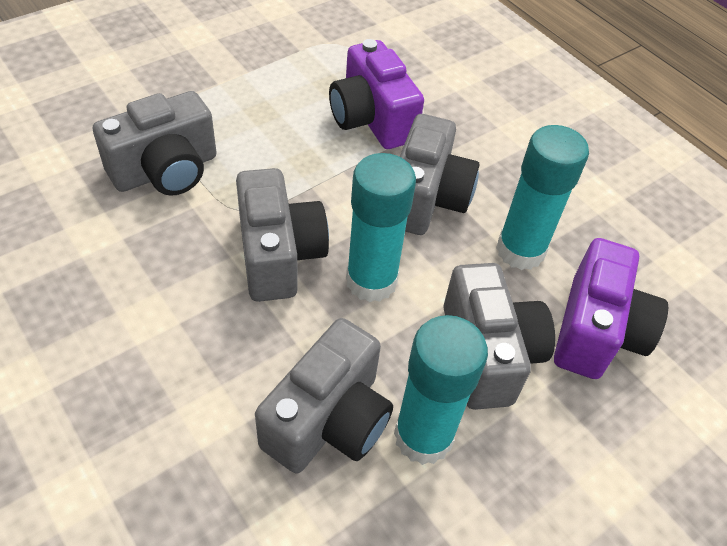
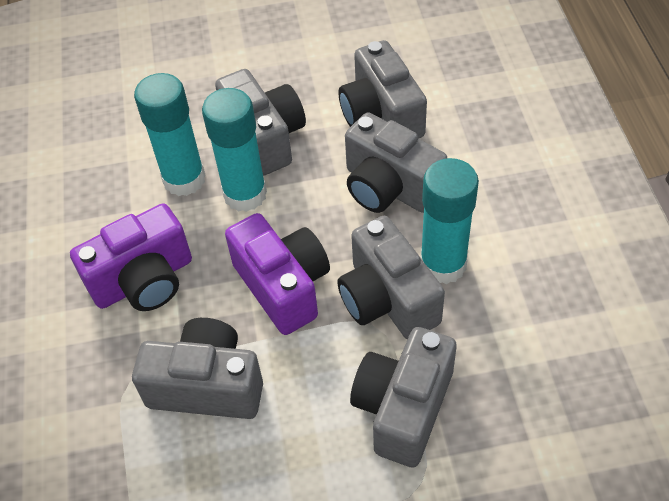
grey camera: 5 -> 6

